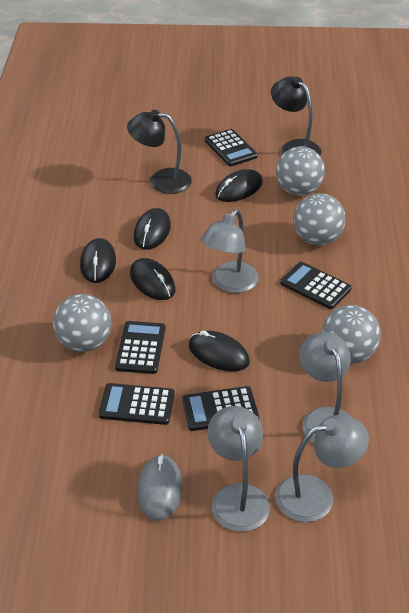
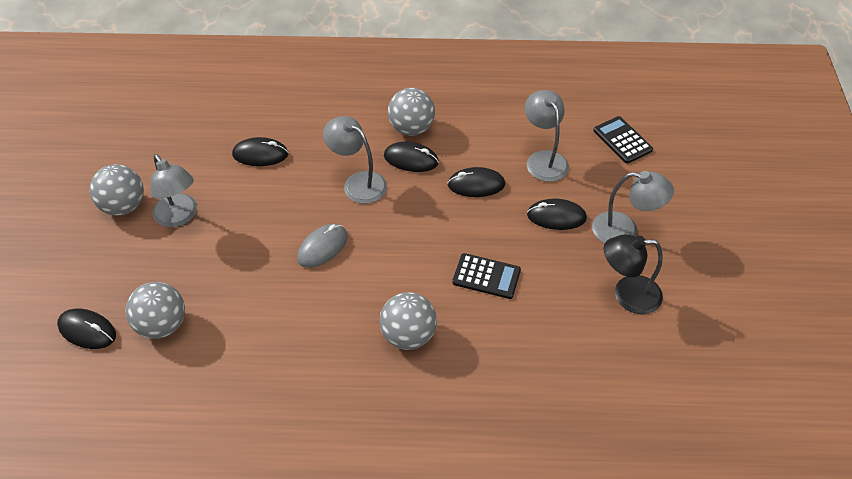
black calculator: 5 -> 2
black lamp: 2 -> 1

